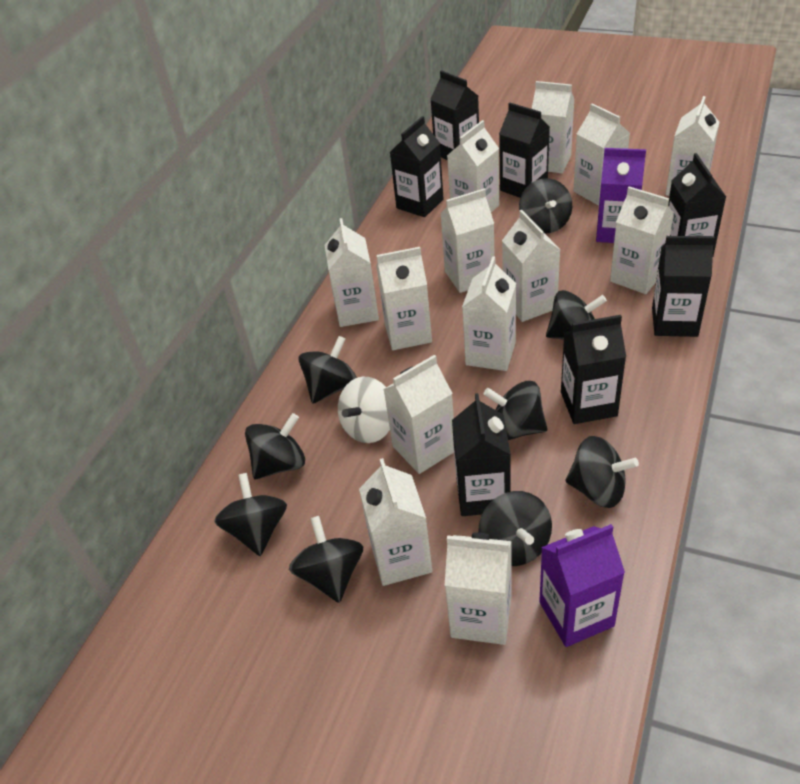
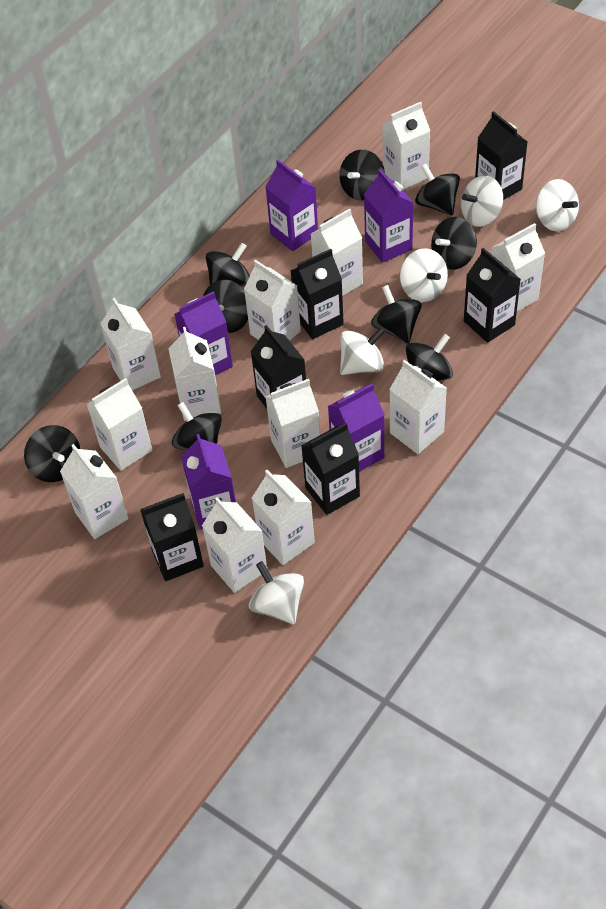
black carton: 7 -> 6
purple carton: 2 -> 5
white carton: 13 -> 12
white spinning top: 1 -> 5

